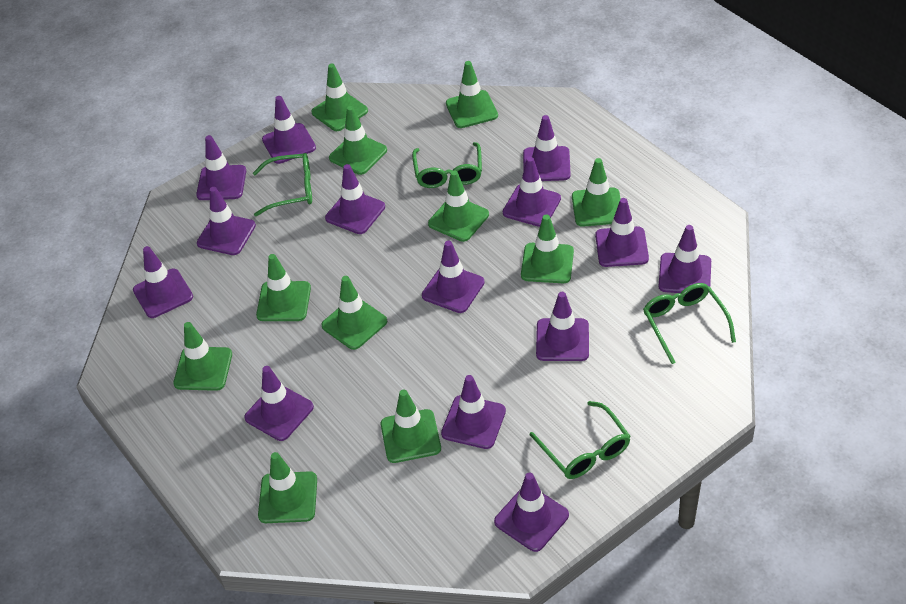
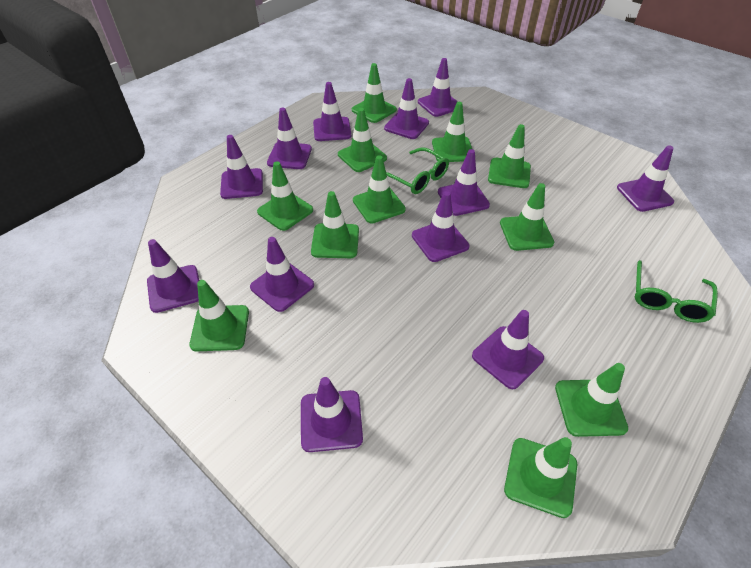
green glasses: 4 -> 2
purple traffic cone: 14 -> 12

